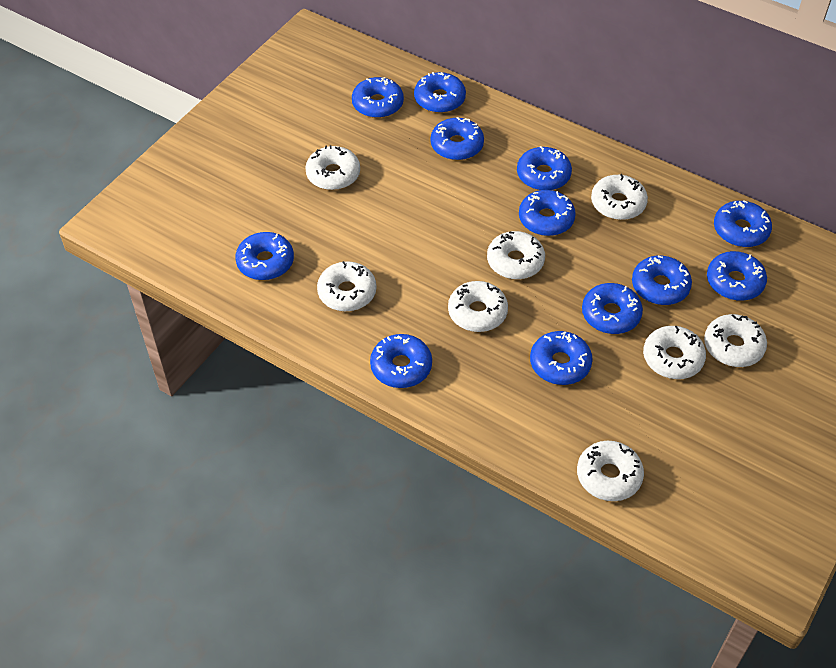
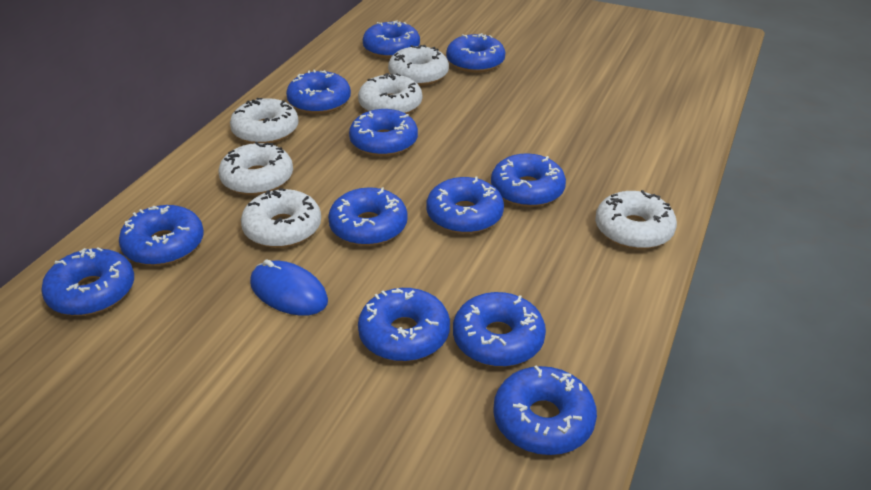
blue mouse: 0 -> 1
white donut: 8 -> 6

